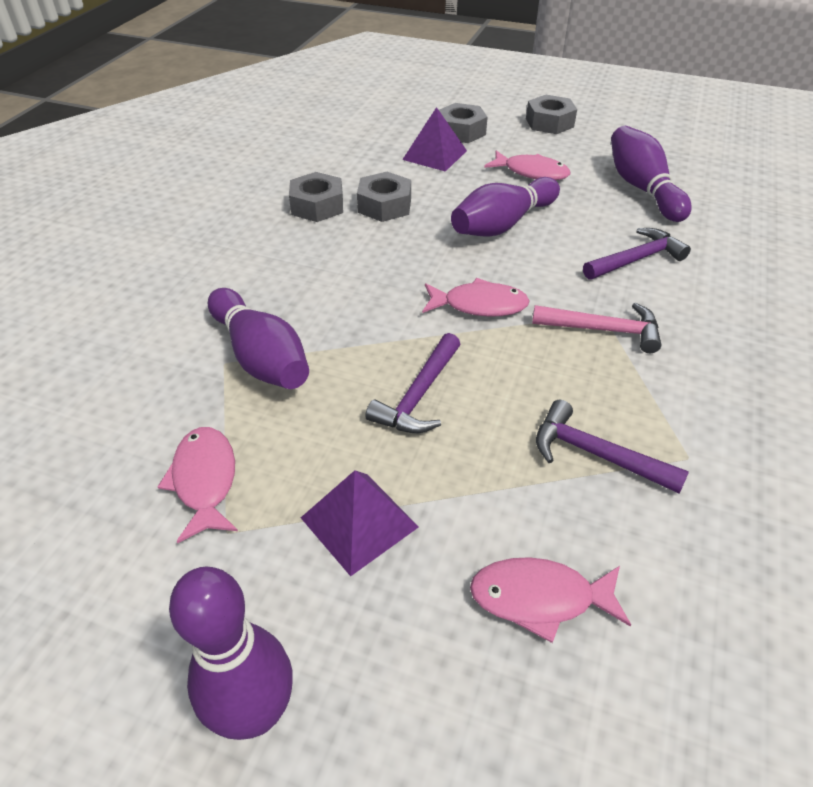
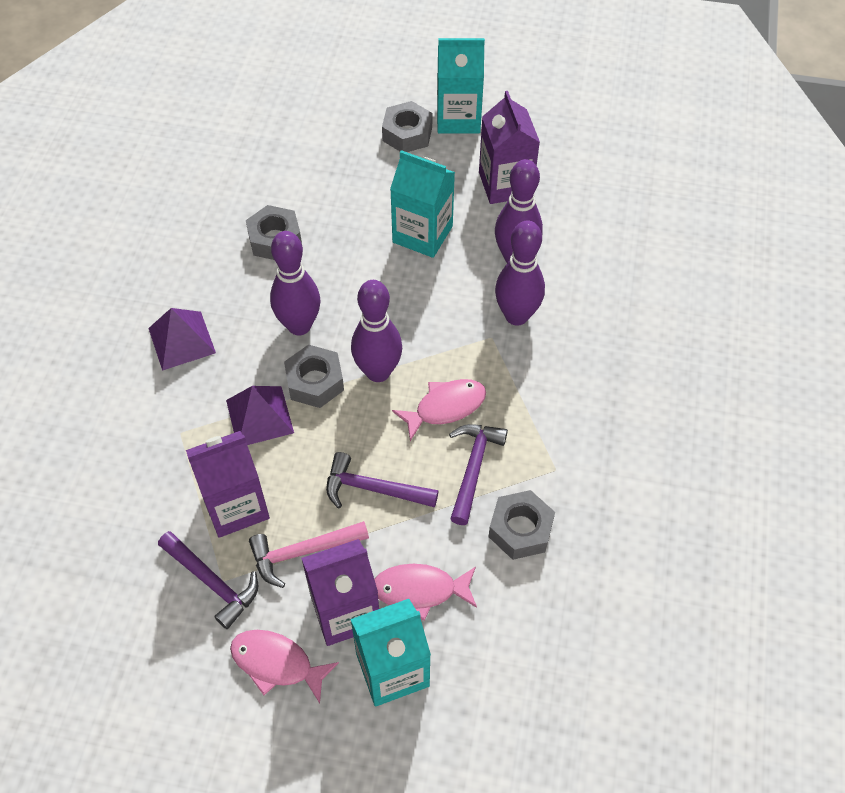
pink fish: 4 -> 3
purple carton: 0 -> 3
turquoise carton: 0 -> 3

